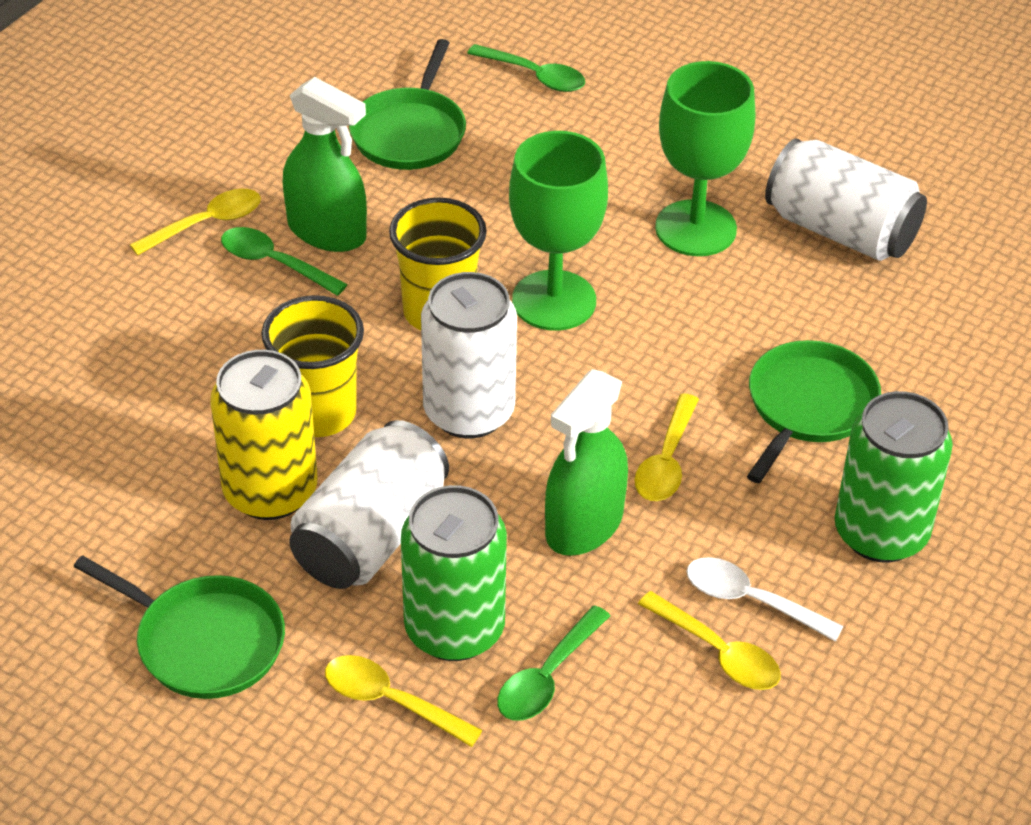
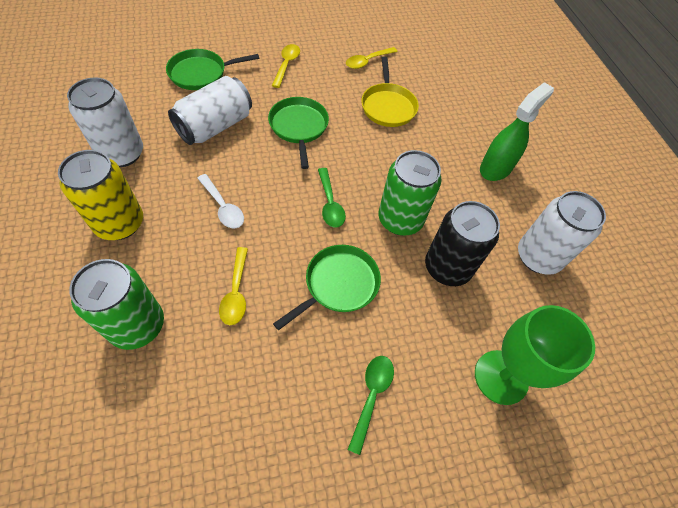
black can: 0 -> 1
green goblet: 2 -> 1
green spoon: 3 -> 2
green spray bottle: 2 -> 1
yellow cup: 2 -> 0
yellow pan: 0 -> 1
yellow spoon: 4 -> 3

